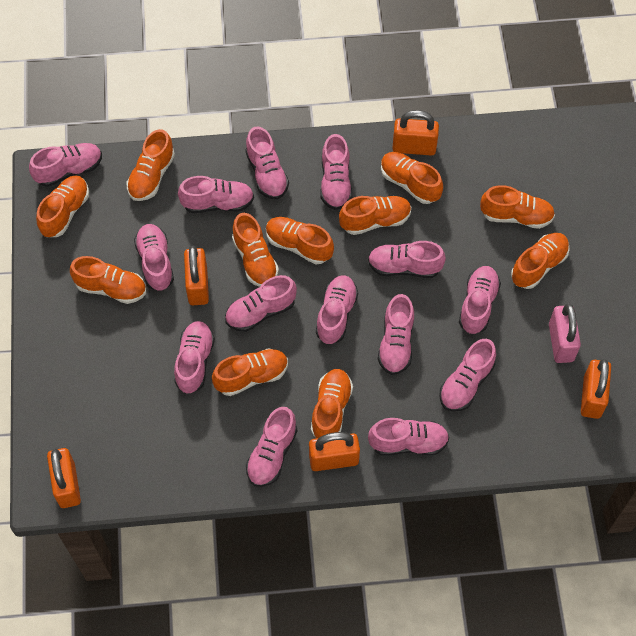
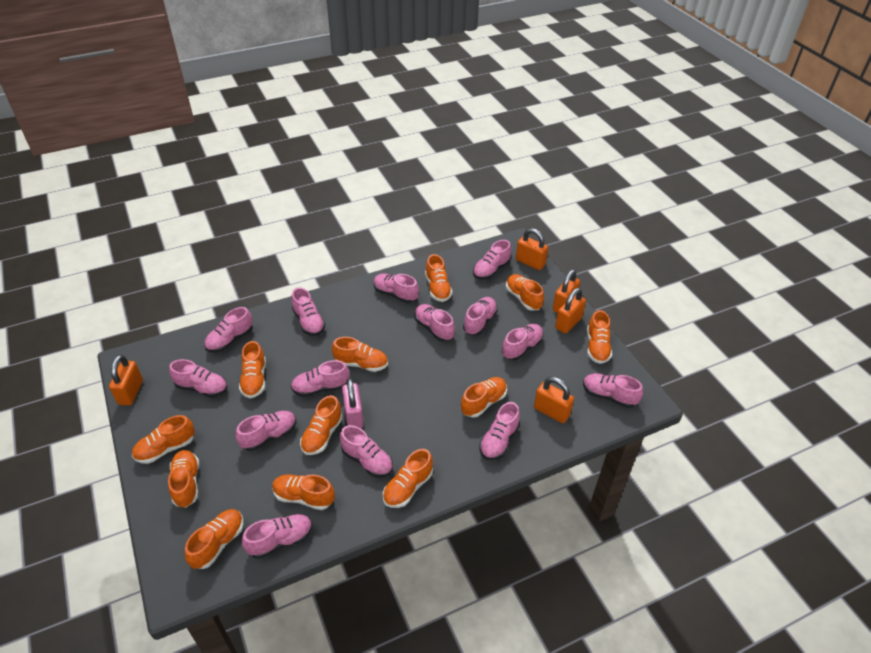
orange shoe: 11 -> 12

